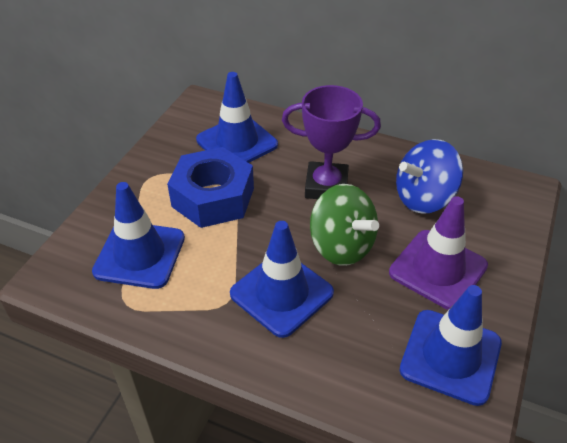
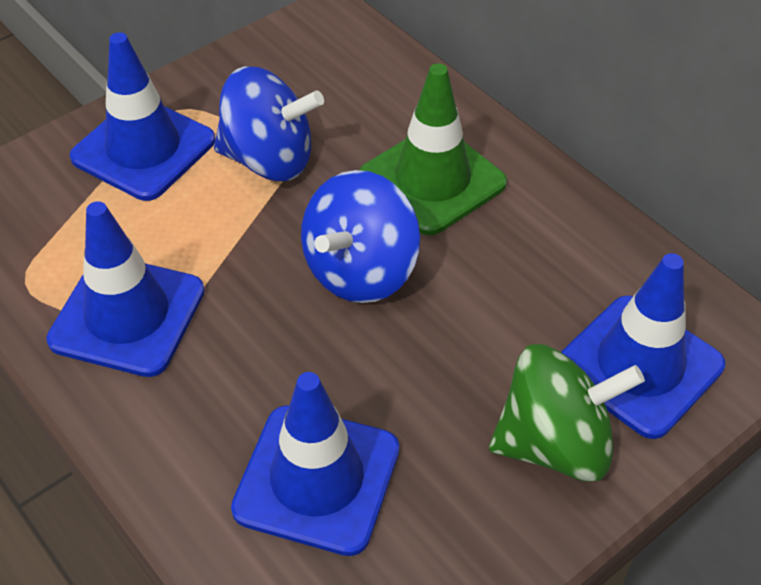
blue nut: 1 -> 0
blue spinning top: 1 -> 2
green traffic cone: 0 -> 1
purple traffic cone: 1 -> 0
purple trophy: 1 -> 0

